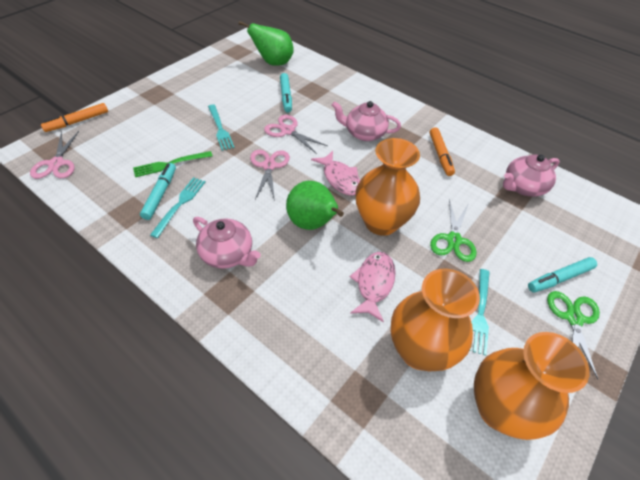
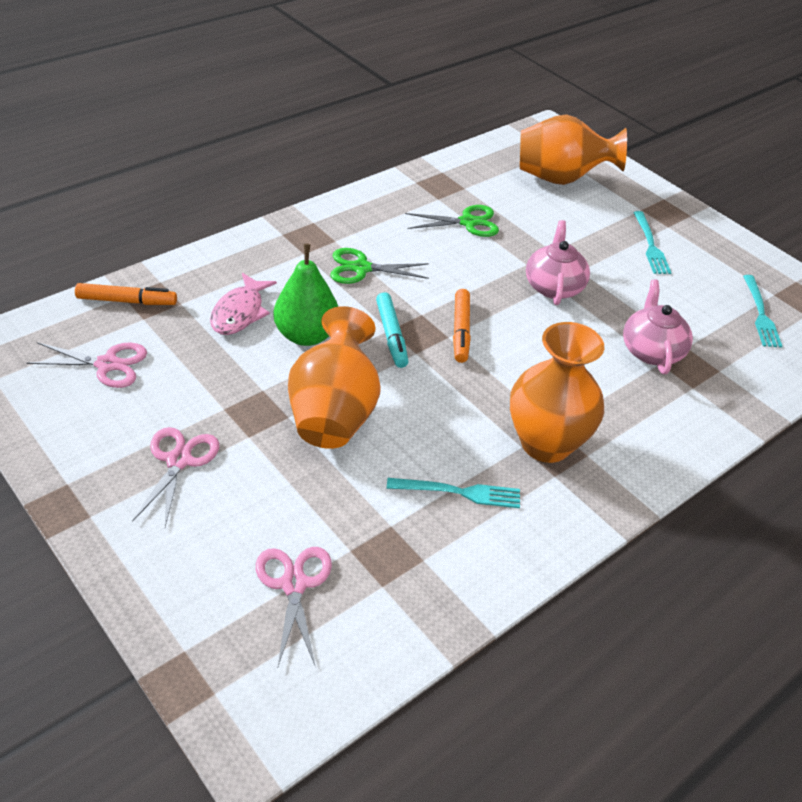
green fork: 1 -> 0
green pear: 2 -> 1
pink fish: 2 -> 1
pink teapot: 3 -> 2
turquoise marker: 3 -> 1

